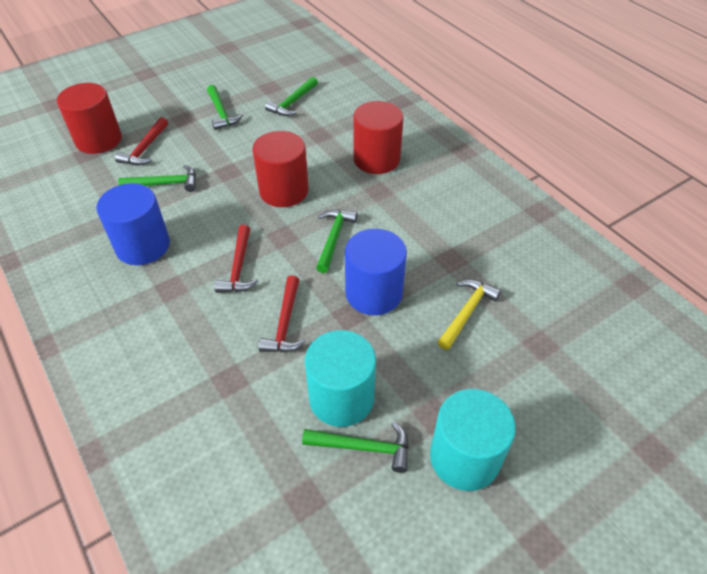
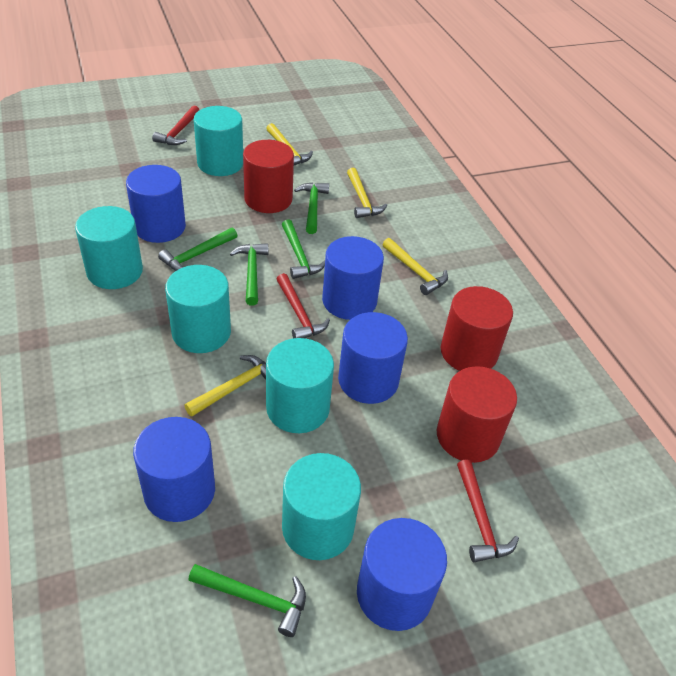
blue cylinder: 2 -> 5
turquoise cylinder: 2 -> 5
yellow hammer: 1 -> 4

